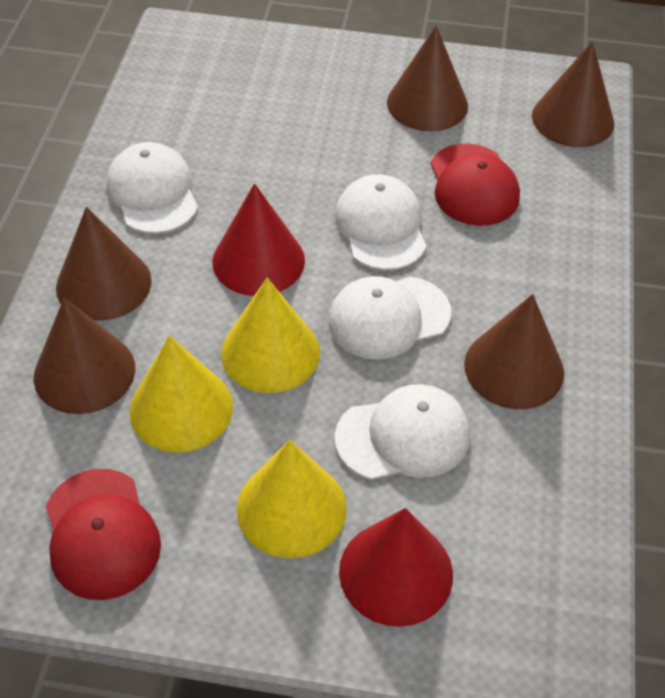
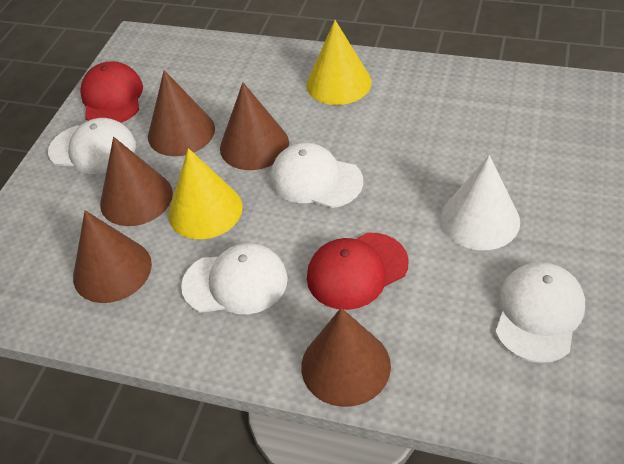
red cone: 2 -> 0
white cone: 0 -> 1
yellow cone: 3 -> 2

